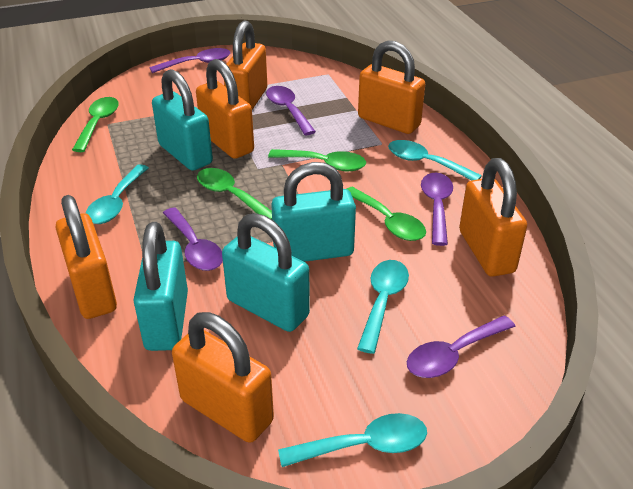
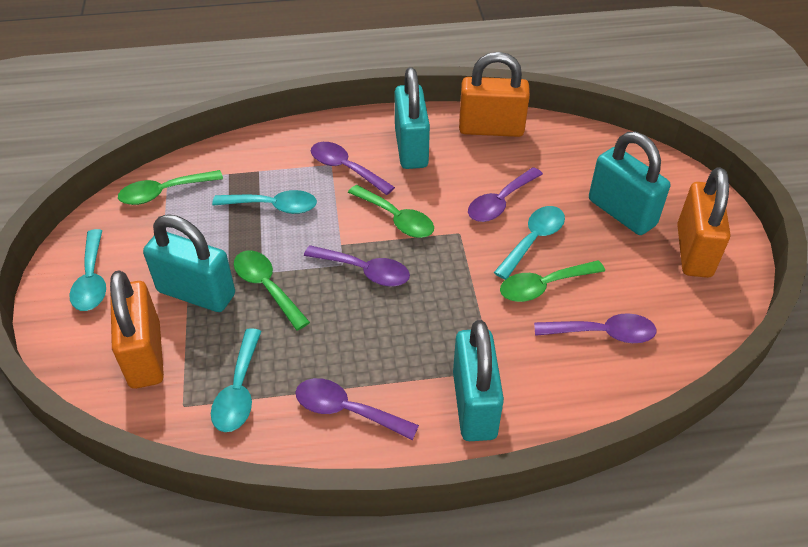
orange padlock: 6 -> 3

